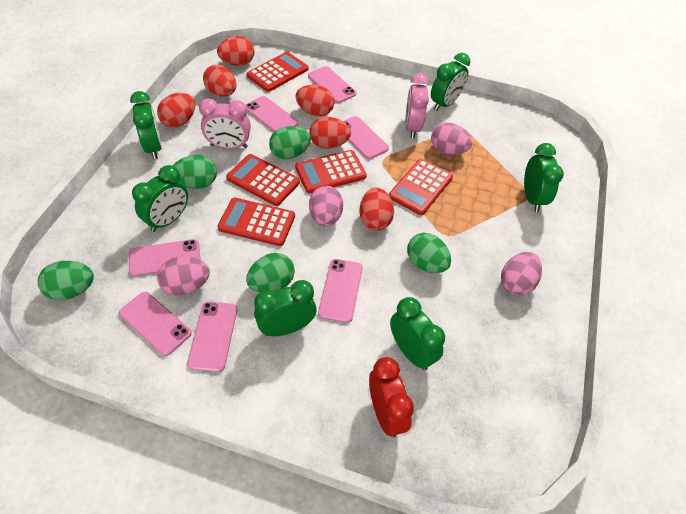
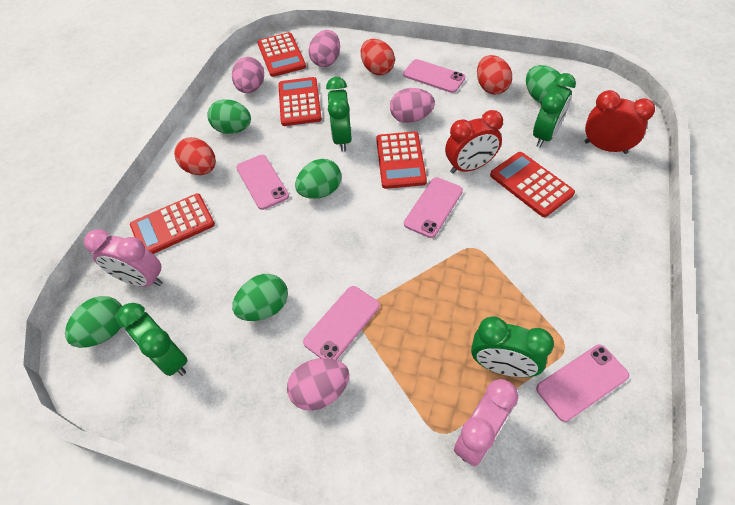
green clock: 6 -> 4
pink phone: 7 -> 5
red clock: 1 -> 2
red egg: 6 -> 3

